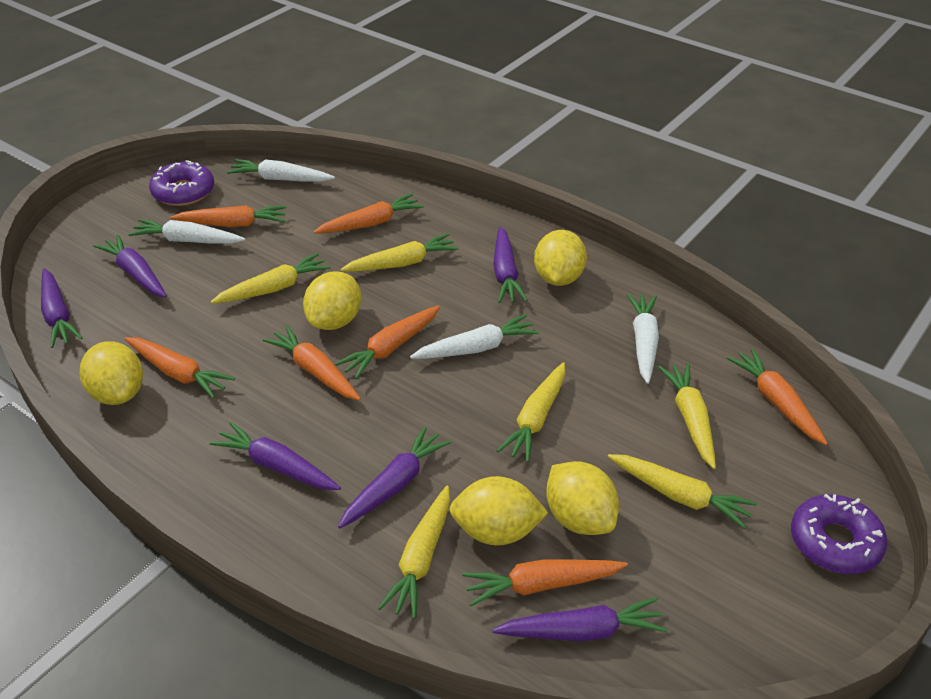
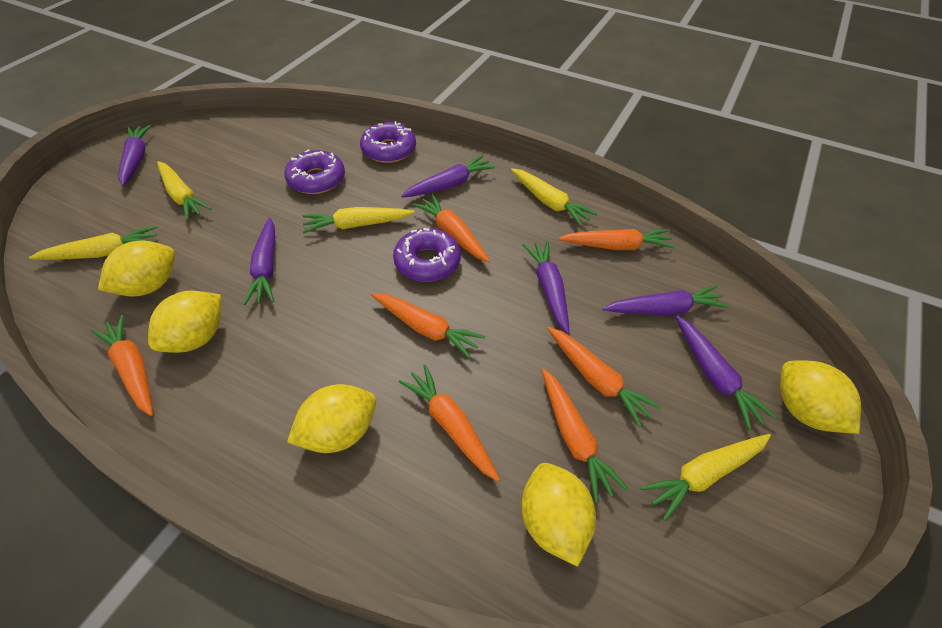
purple donut: 2 -> 3
white carrot: 4 -> 0
yellow carrot: 6 -> 5

